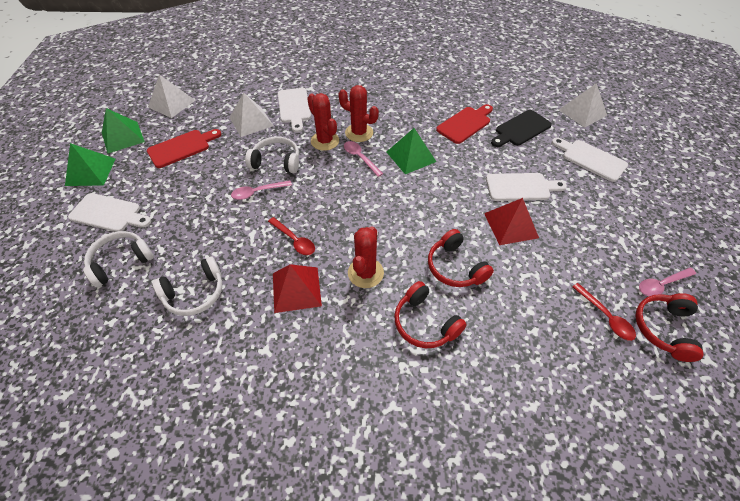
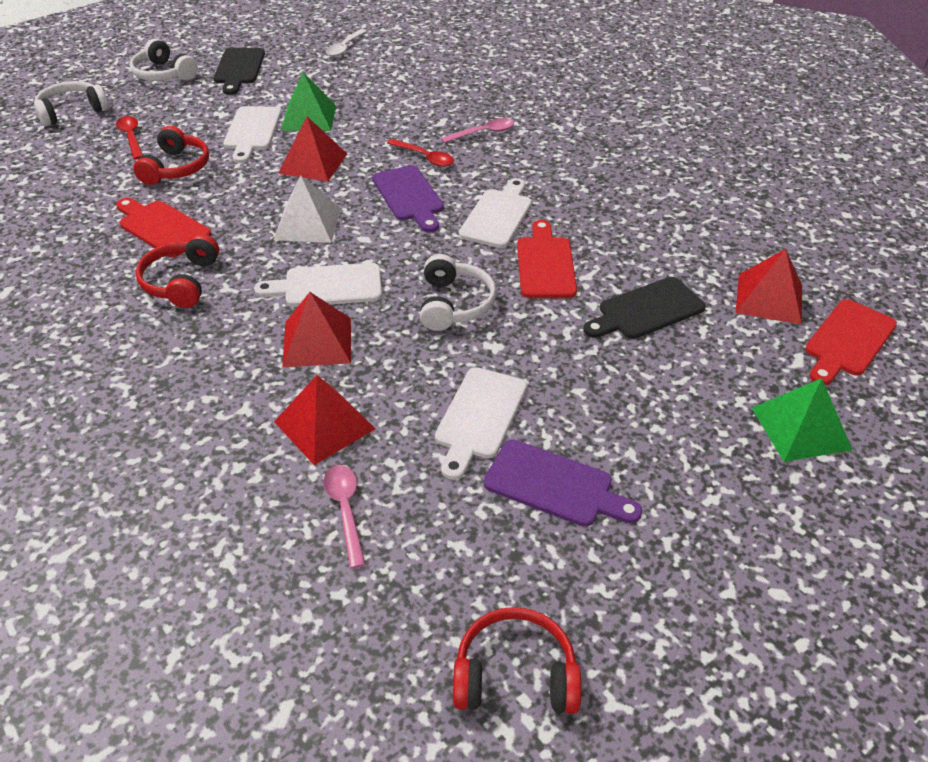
black cutting board: 1 -> 2
green pyramid: 3 -> 2
pink spoon: 3 -> 2
purple cutting board: 0 -> 2
red cactus: 3 -> 0
red cutting board: 2 -> 3
red pyramid: 2 -> 4
white pyramid: 3 -> 1
white spoon: 0 -> 1

